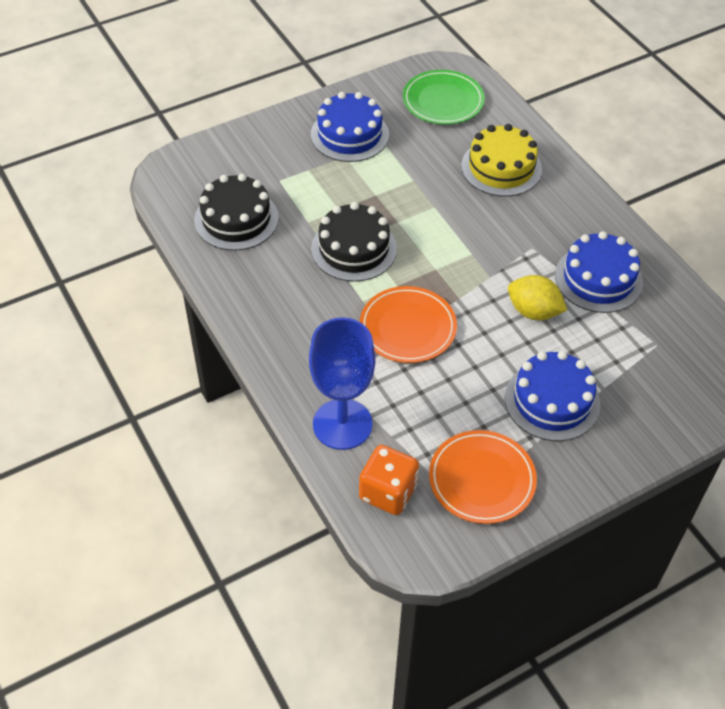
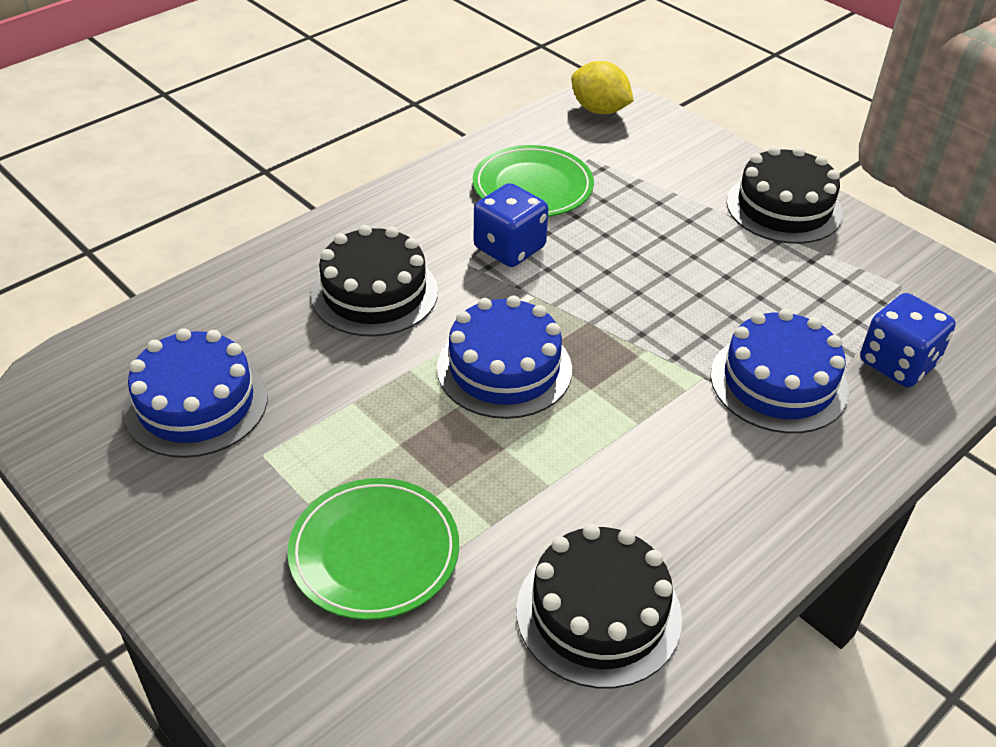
black cake: 2 -> 3
blue dice: 0 -> 2
blue goblet: 1 -> 0
green plate: 1 -> 2
orange dice: 1 -> 0
orange plate: 2 -> 0
yellow cake: 1 -> 0

